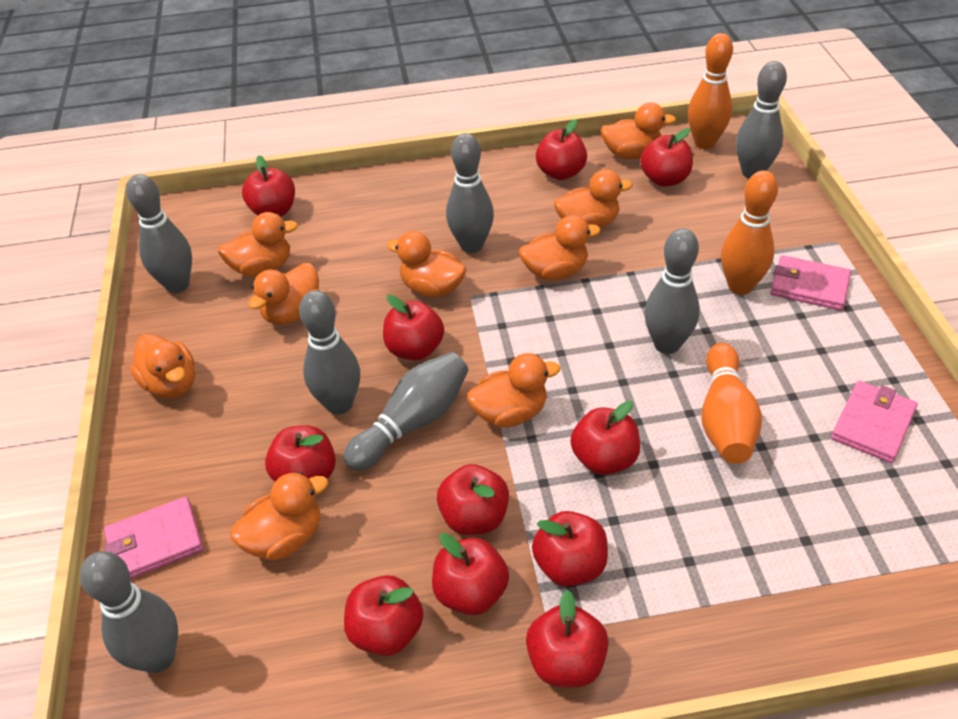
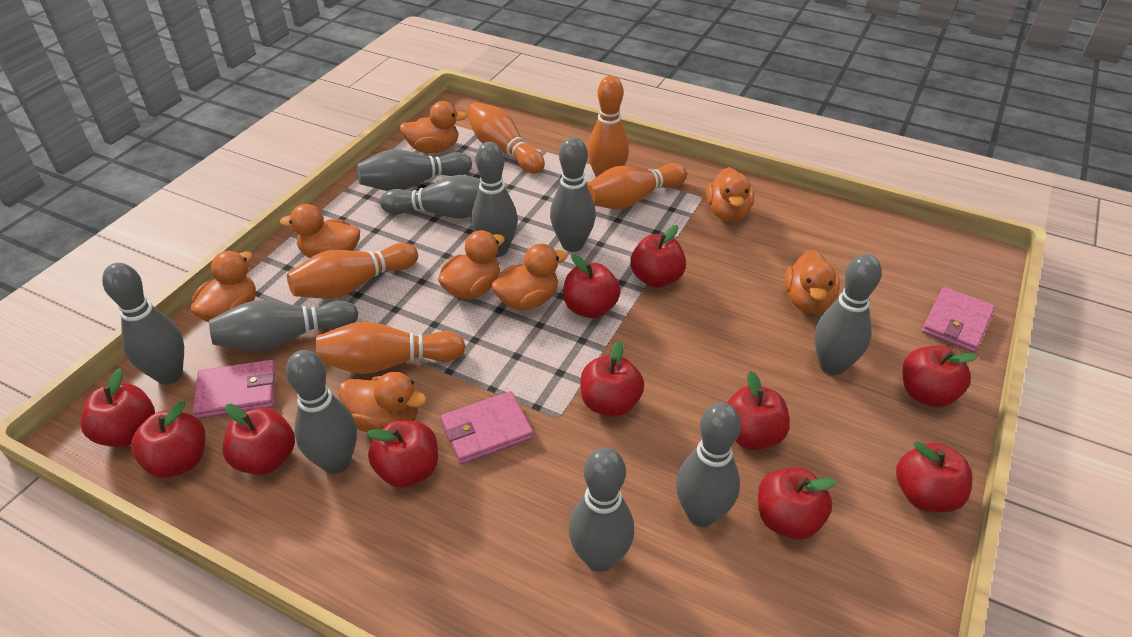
grey bowling pin: 7 -> 10
orange bowling pin: 3 -> 5
orange duck: 9 -> 8

